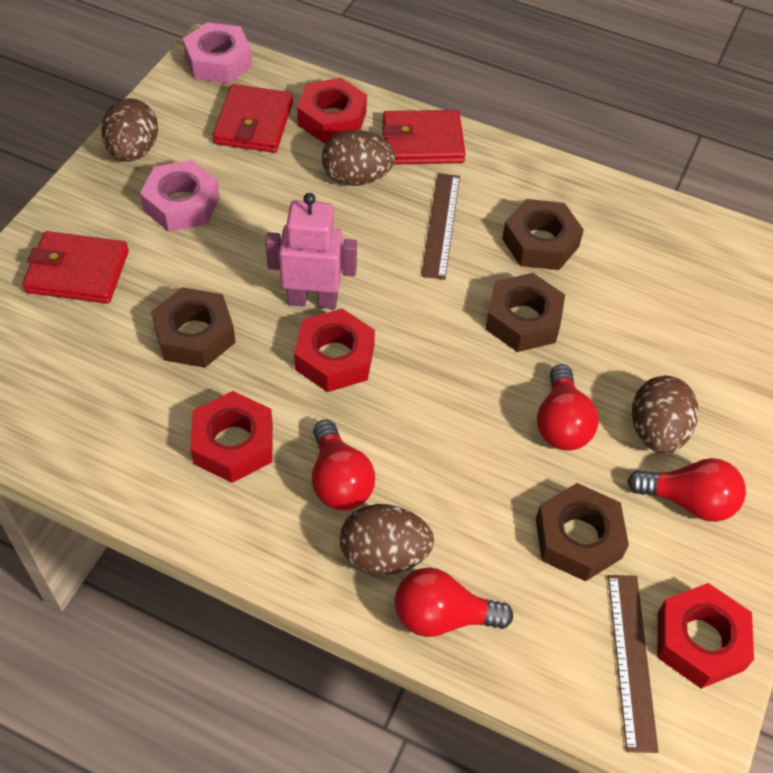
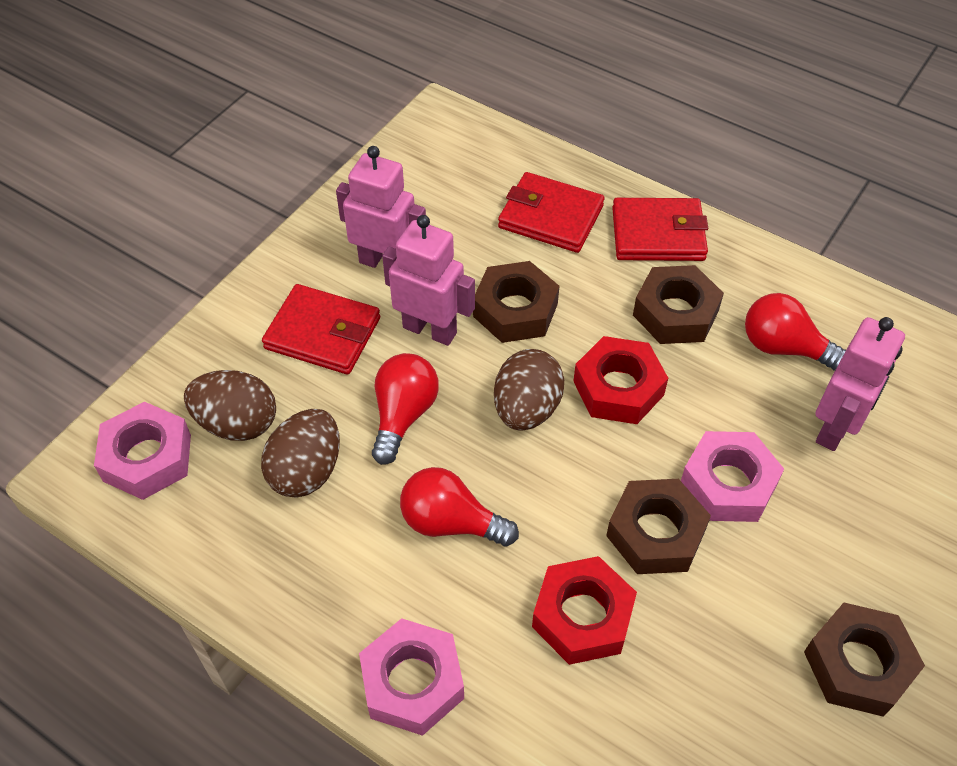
brown egg: 4 -> 3
brown ruler: 2 -> 0
pink nut: 2 -> 3
pink robot: 1 -> 3
red light bulb: 4 -> 3
red nut: 4 -> 2

